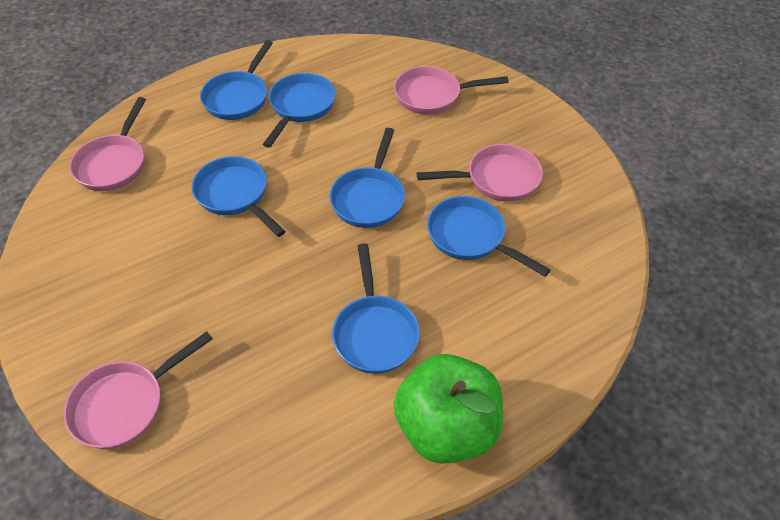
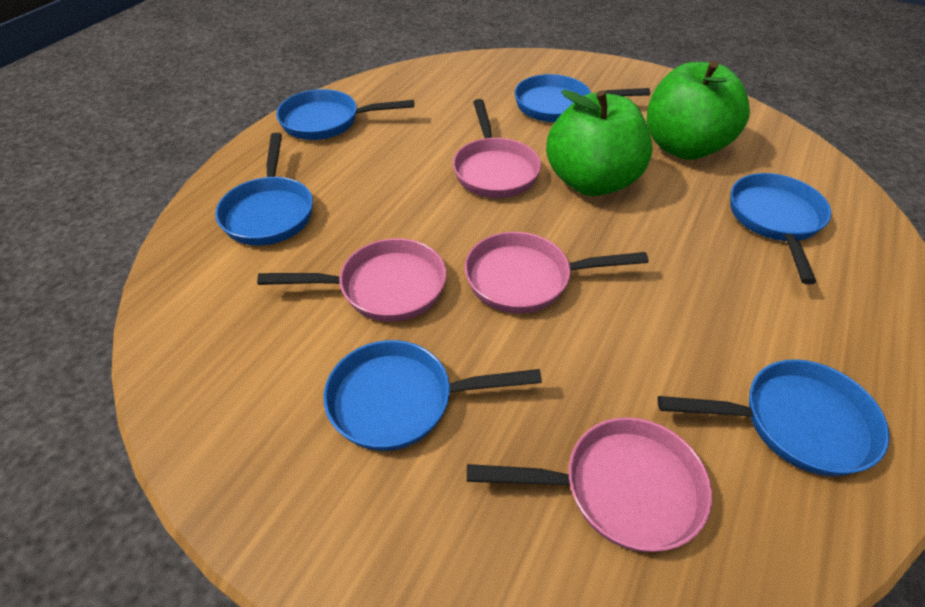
green apple: 1 -> 2

